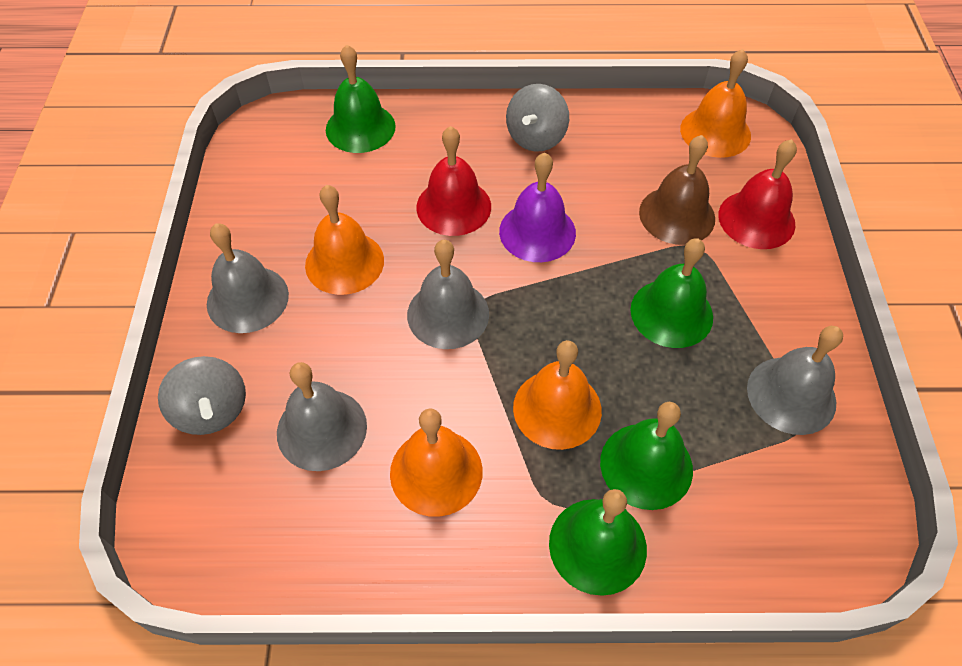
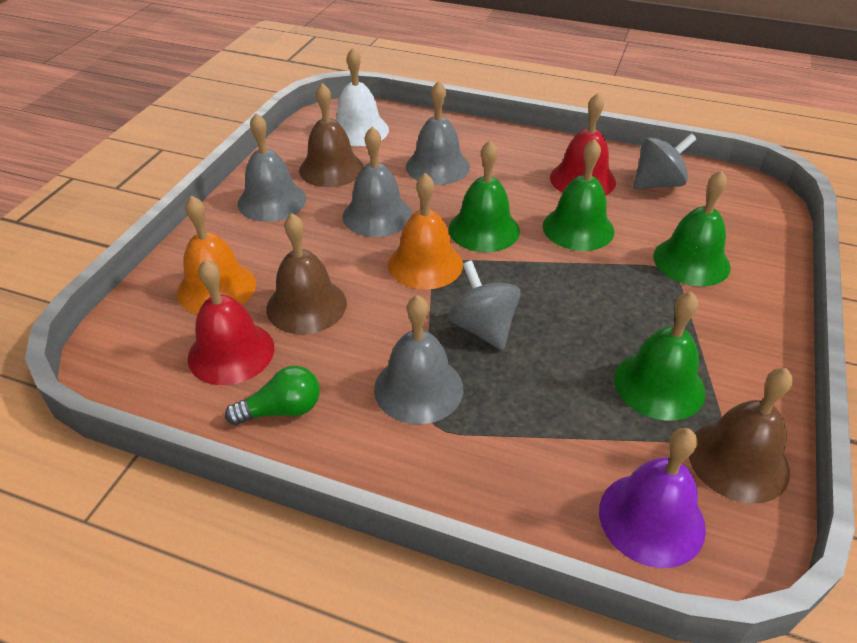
brown bell: 1 -> 3
green light bulb: 0 -> 1
orange bell: 4 -> 2
white bell: 0 -> 1

